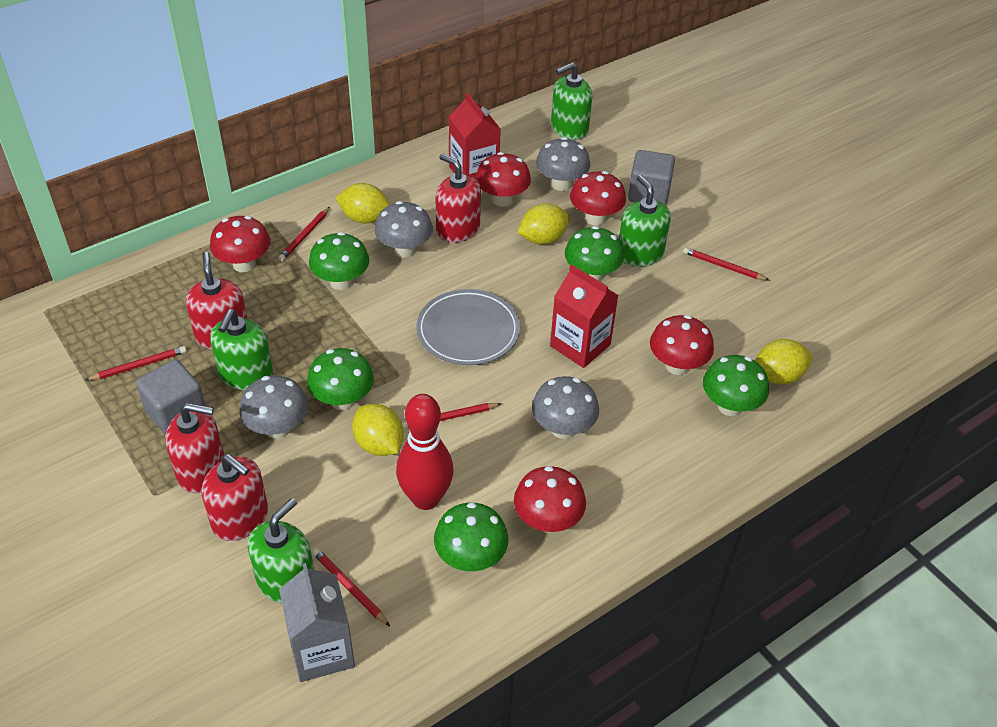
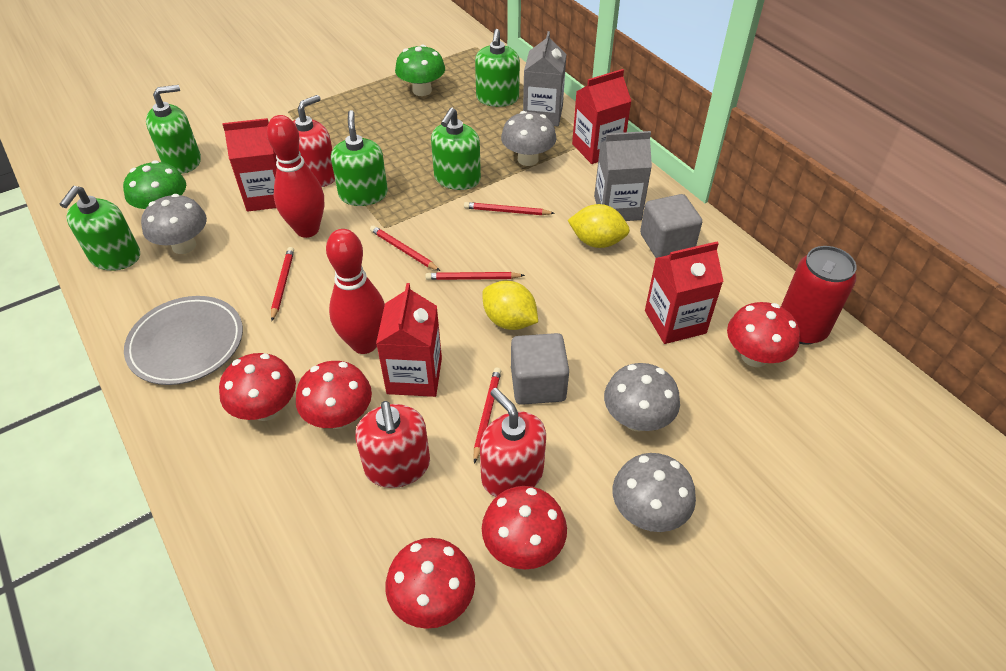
green mushroom: 5 -> 2
green soap dispenser: 4 -> 5
grey carton: 1 -> 2
red bowling pin: 1 -> 2
red can: 0 -> 1
red carton: 2 -> 4
red soap dispenser: 4 -> 3
yellow lemon: 4 -> 2

